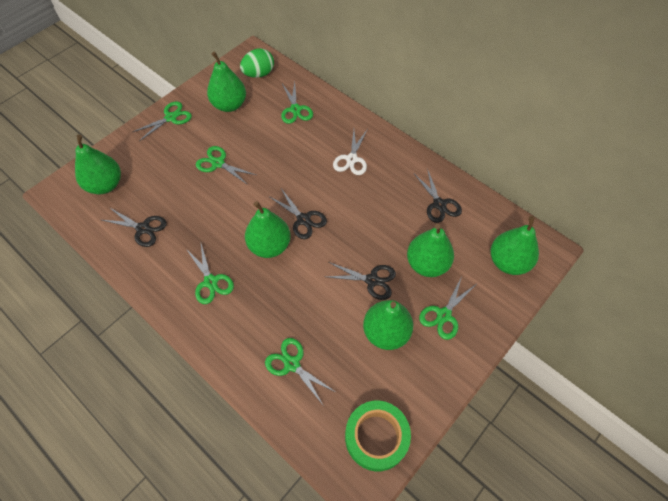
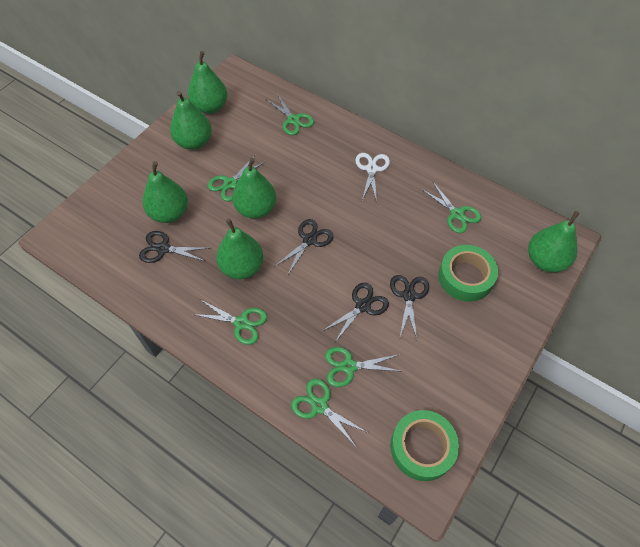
green egg: 1 -> 0
green tape: 1 -> 2

